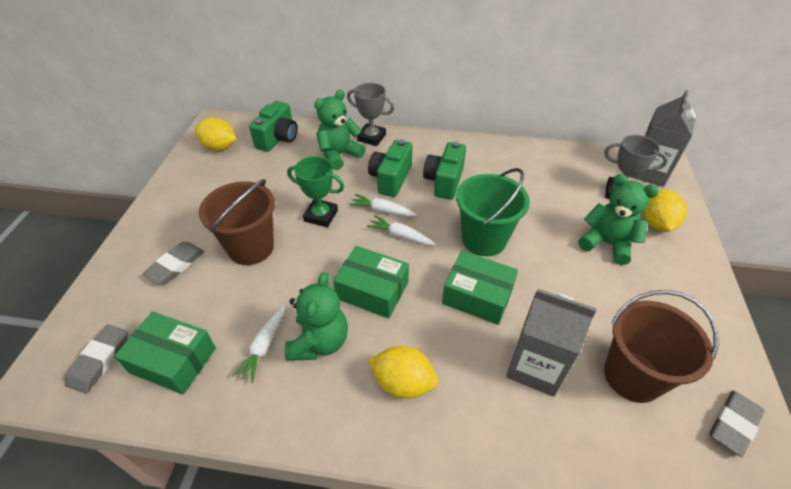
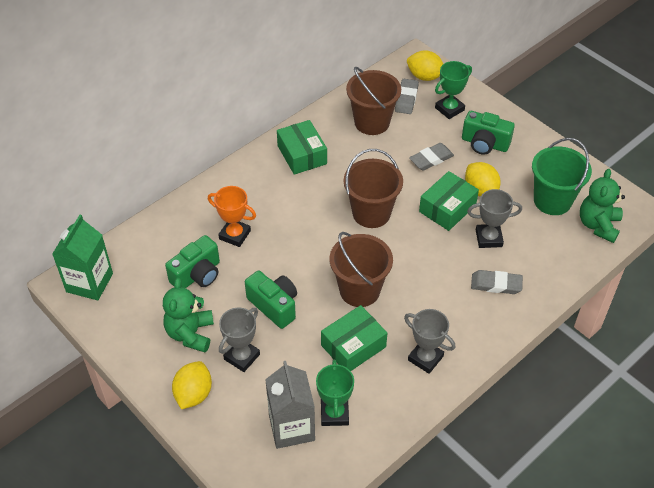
brown bucket: 2 -> 3
green carton: 0 -> 1
green teddy bear: 3 -> 2
green trophy: 1 -> 2
grey carton: 2 -> 1
grey trophy: 2 -> 3
orange trophy: 0 -> 1
white carrot: 3 -> 0

